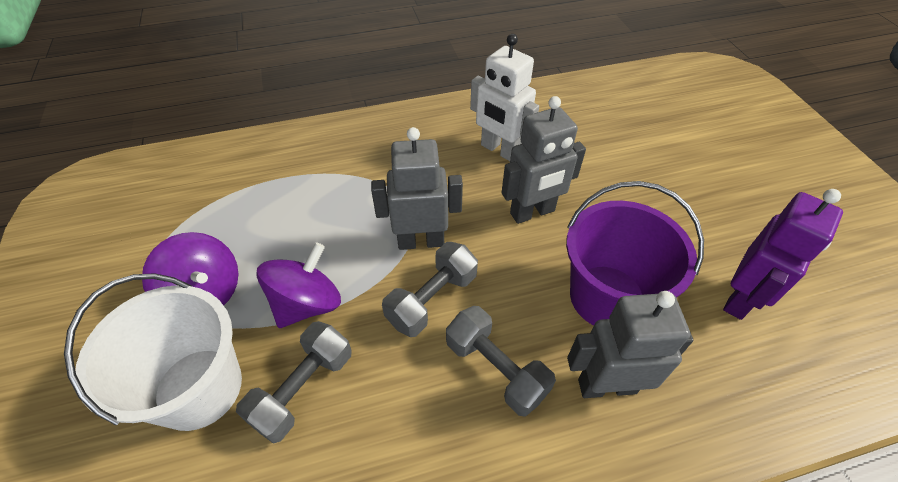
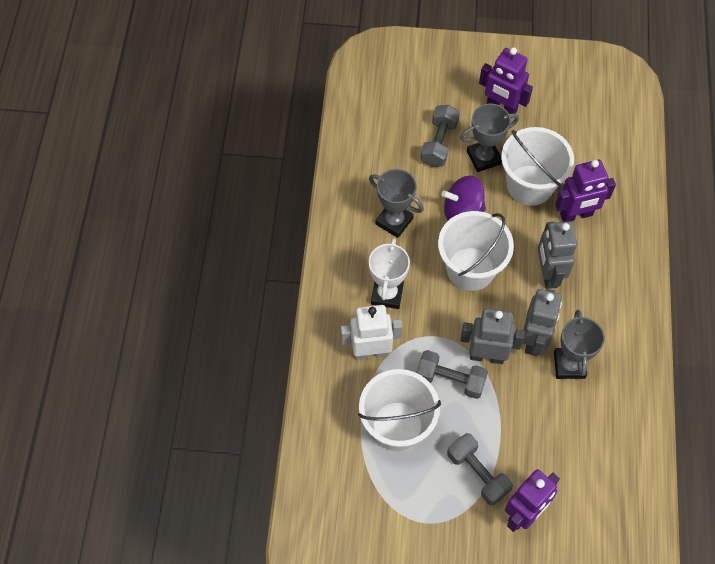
grey trophy: 0 -> 3
purple bucket: 1 -> 0
purple robot: 1 -> 3
purple spinning top: 2 -> 1
white bucket: 1 -> 3
white trophy: 0 -> 1

